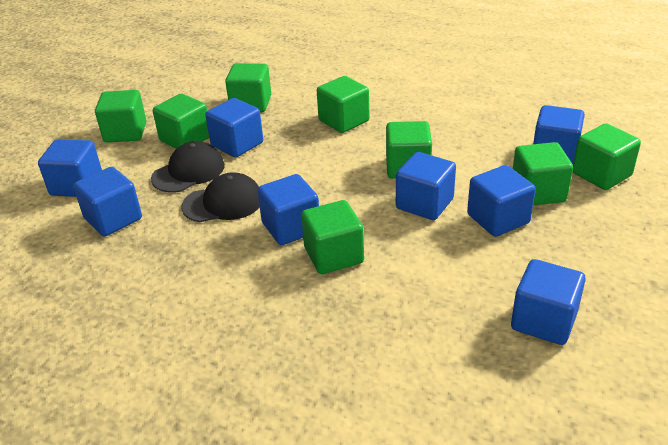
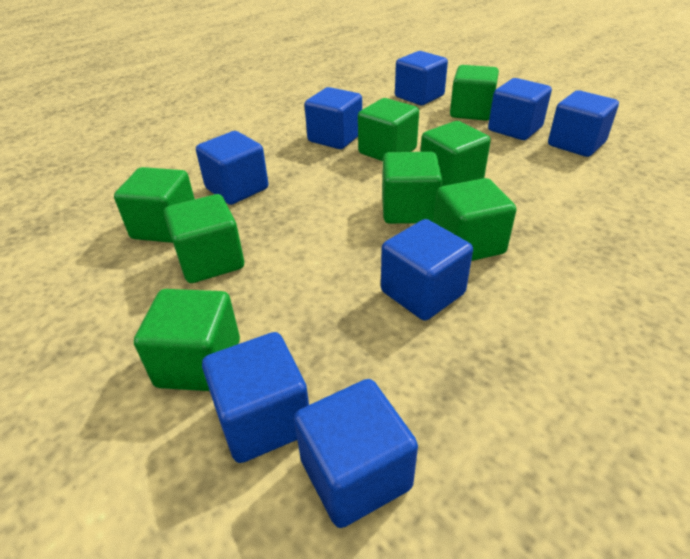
black cap: 2 -> 0

